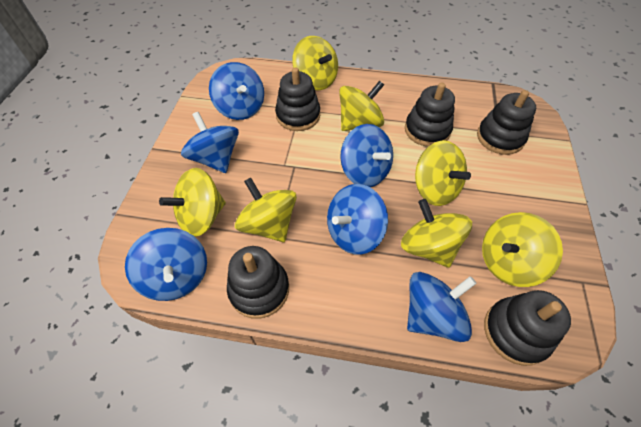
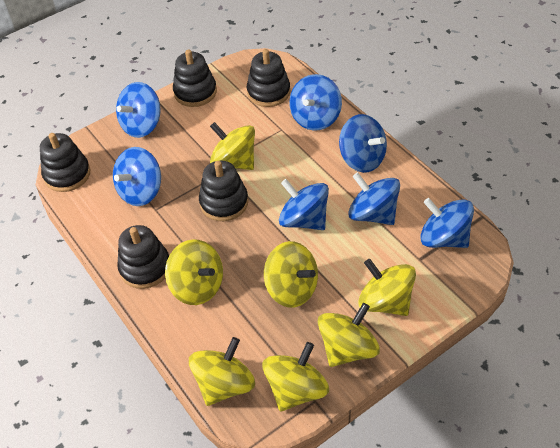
blue spinning top: 6 -> 7

